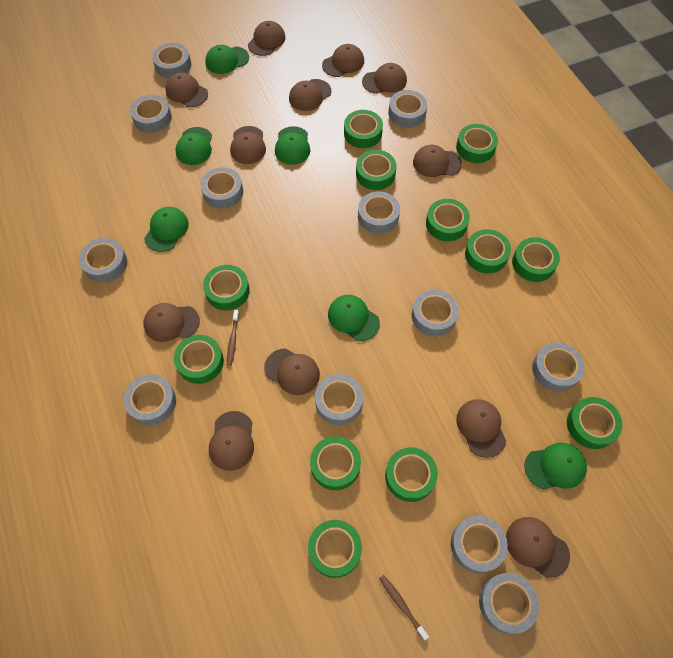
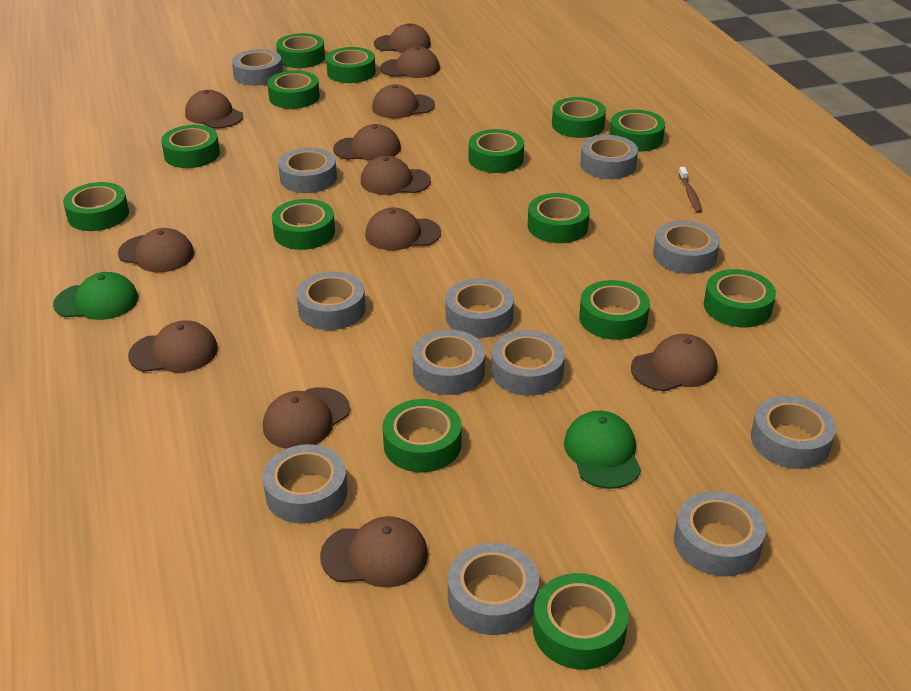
brown toothbrush: 2 -> 1
green cap: 6 -> 2
green tape: 12 -> 14

